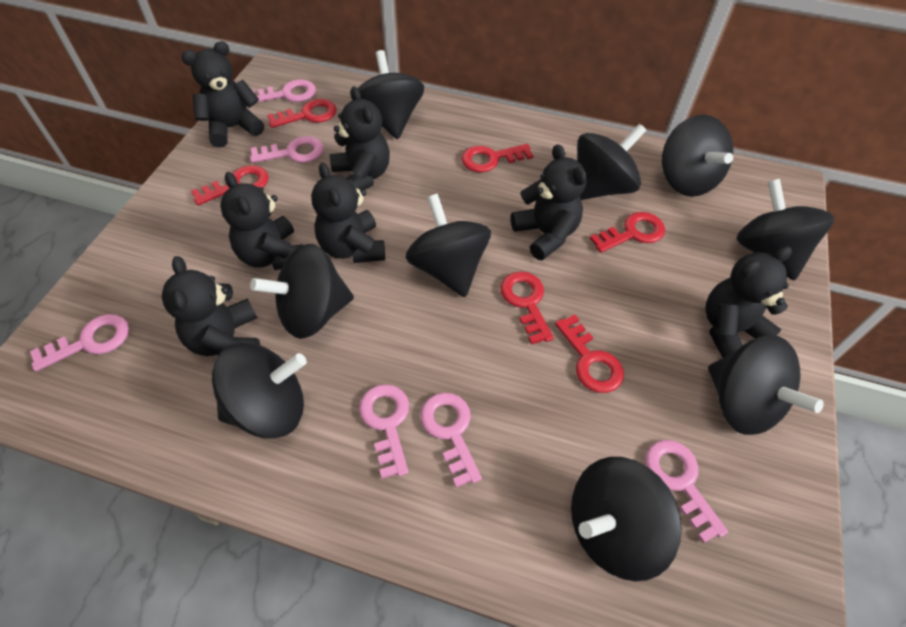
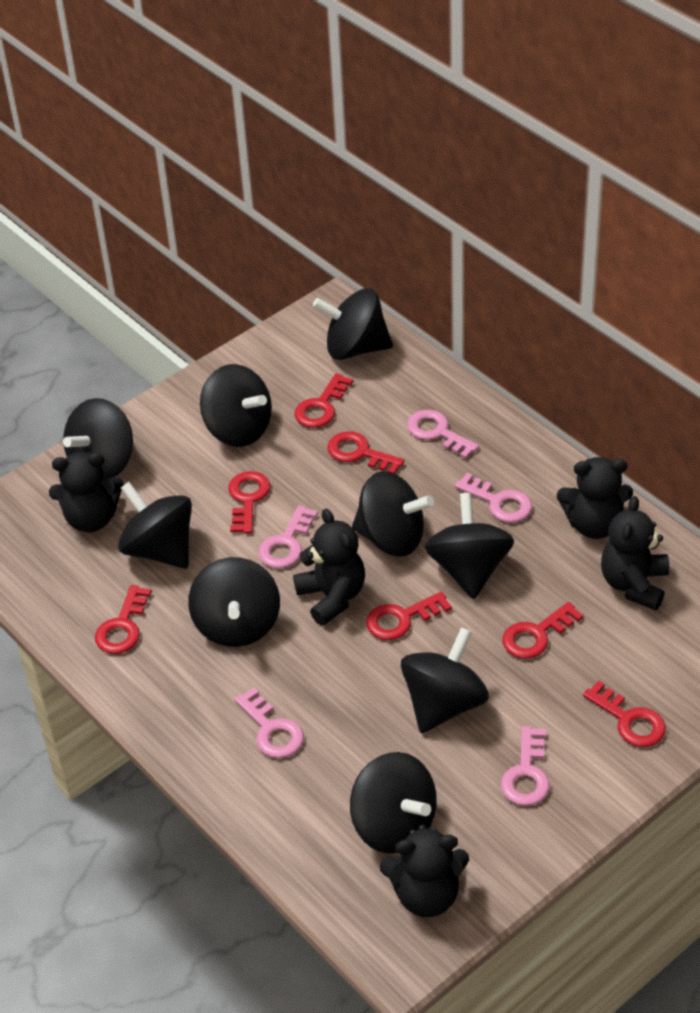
black teddy bear: 7 -> 5
pink key: 6 -> 5
red key: 6 -> 7

